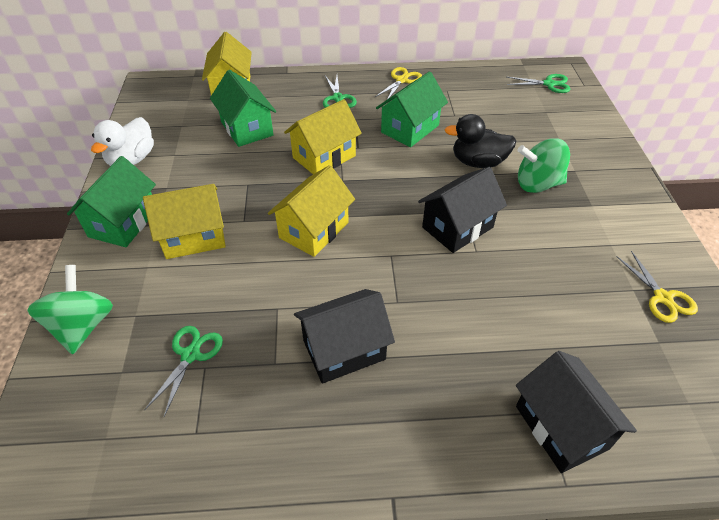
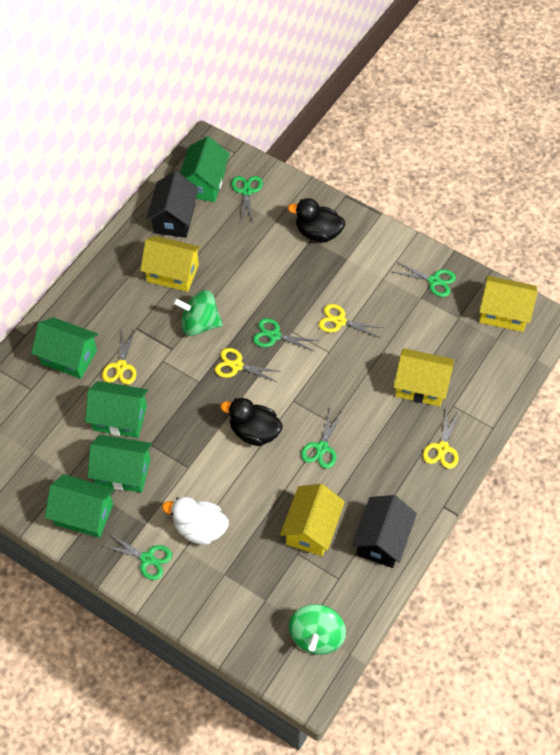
black duck: 1 -> 2
black house: 3 -> 2
green house: 3 -> 5
green scissors: 3 -> 5
yellow scissors: 2 -> 4

